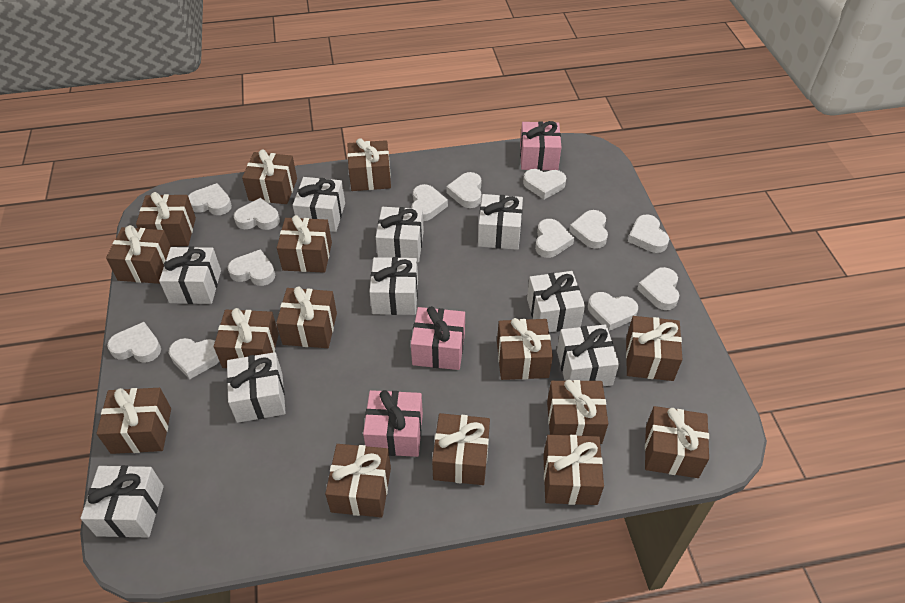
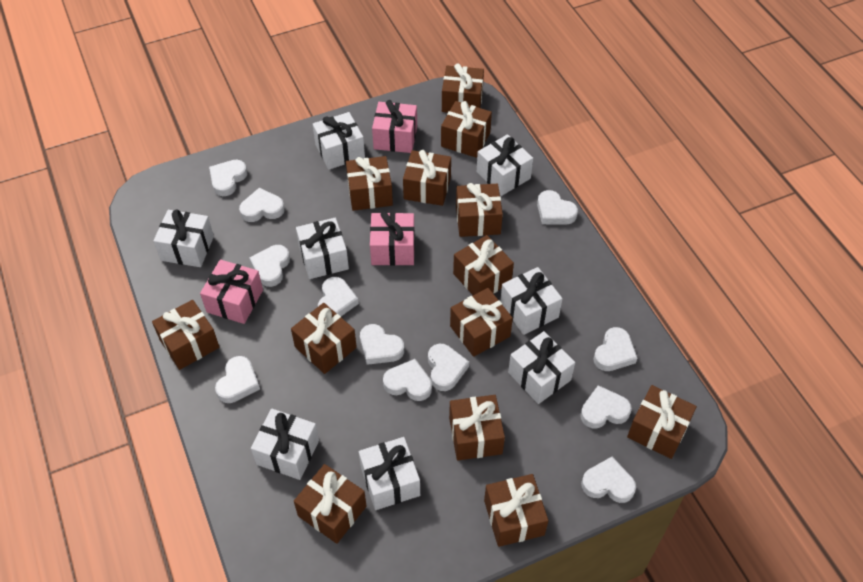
brown gift: 15 -> 13
white gift: 9 -> 8
white heart: 13 -> 12

